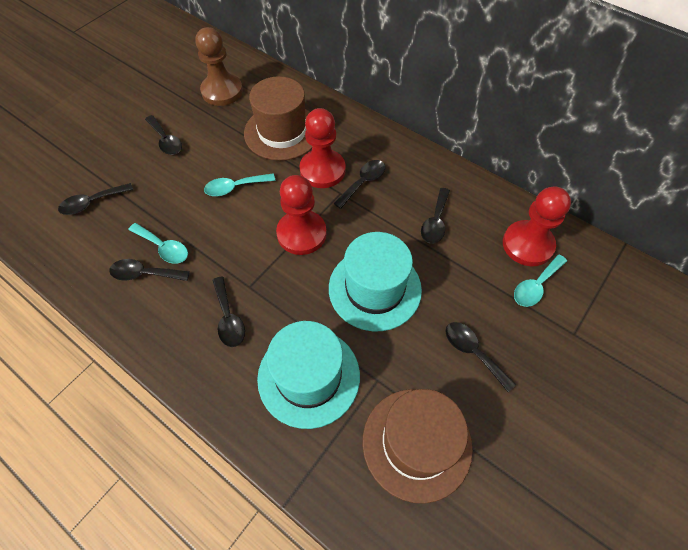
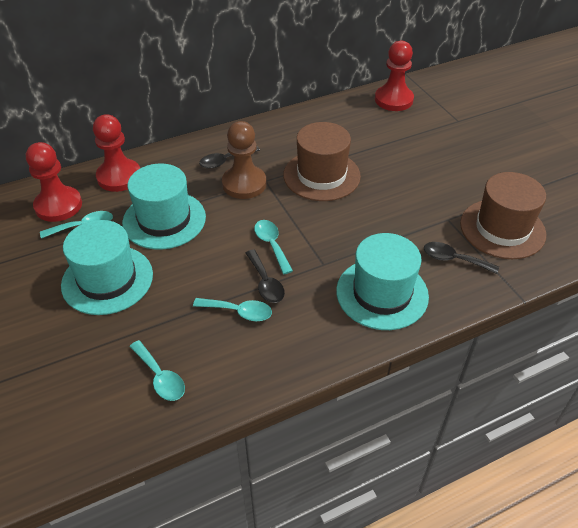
black spoon: 7 -> 3
turquoise hat: 2 -> 3
turquoise spoon: 3 -> 4

